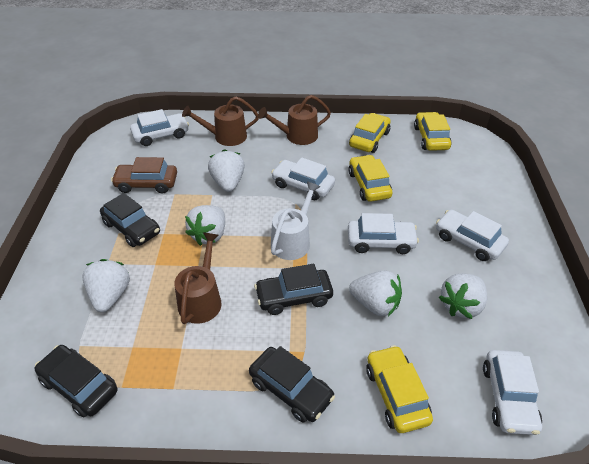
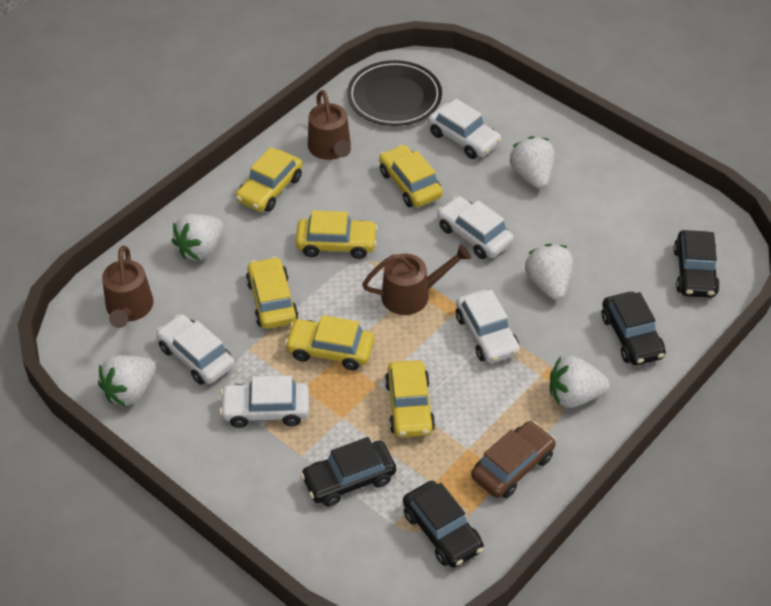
black plate: 0 -> 1
white watering can: 1 -> 0
yellow car: 4 -> 6

